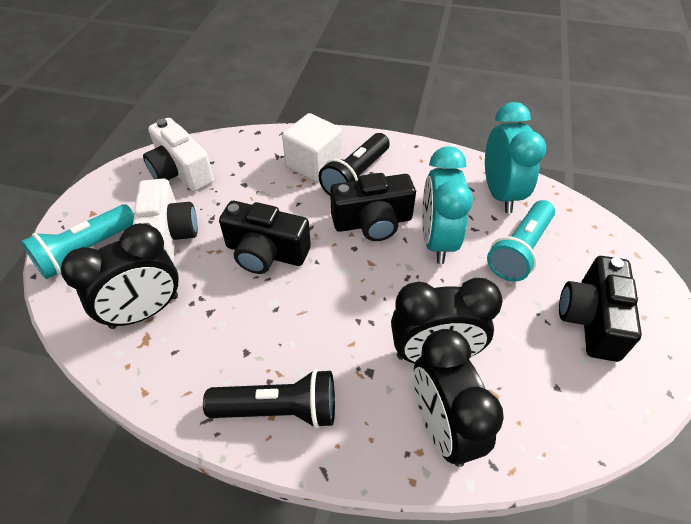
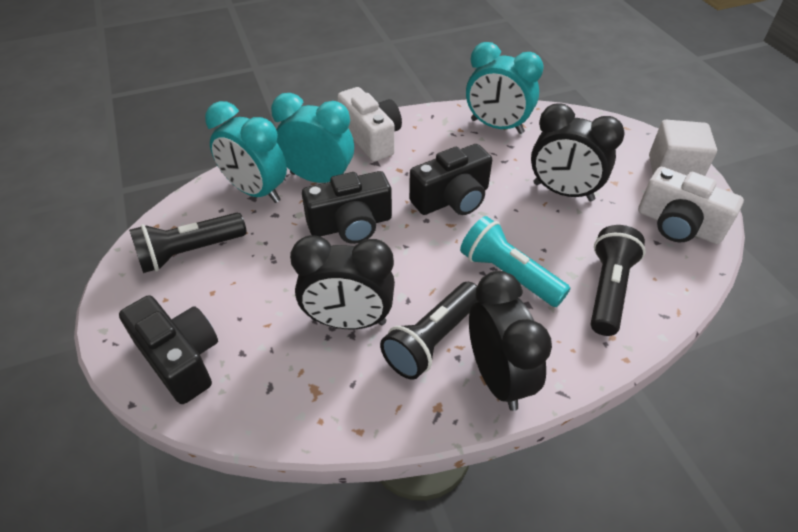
black flashlight: 2 -> 3
turquoise clock: 2 -> 3
turquoise flashlight: 2 -> 1

